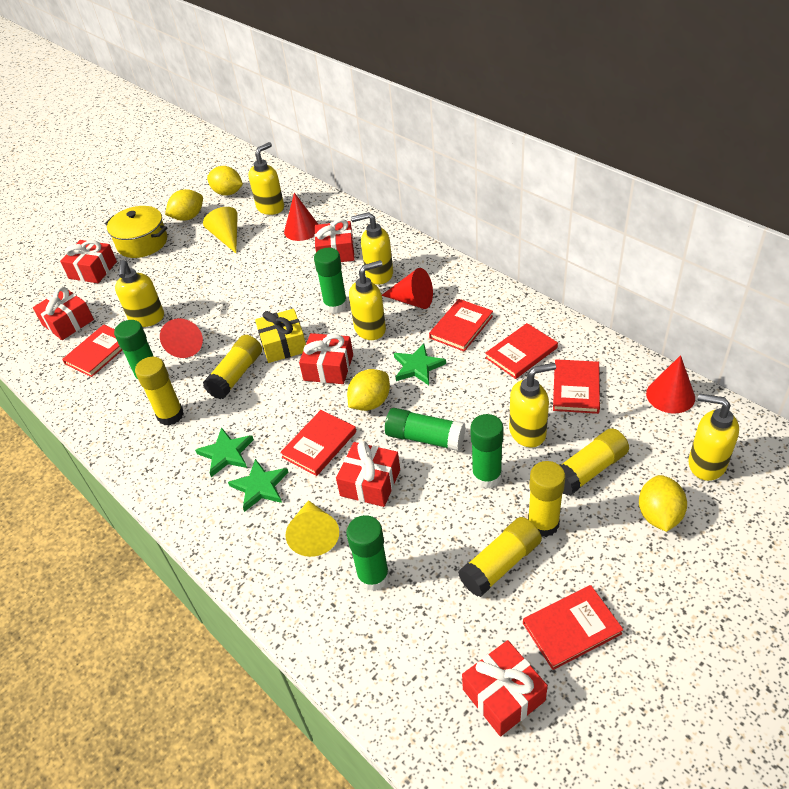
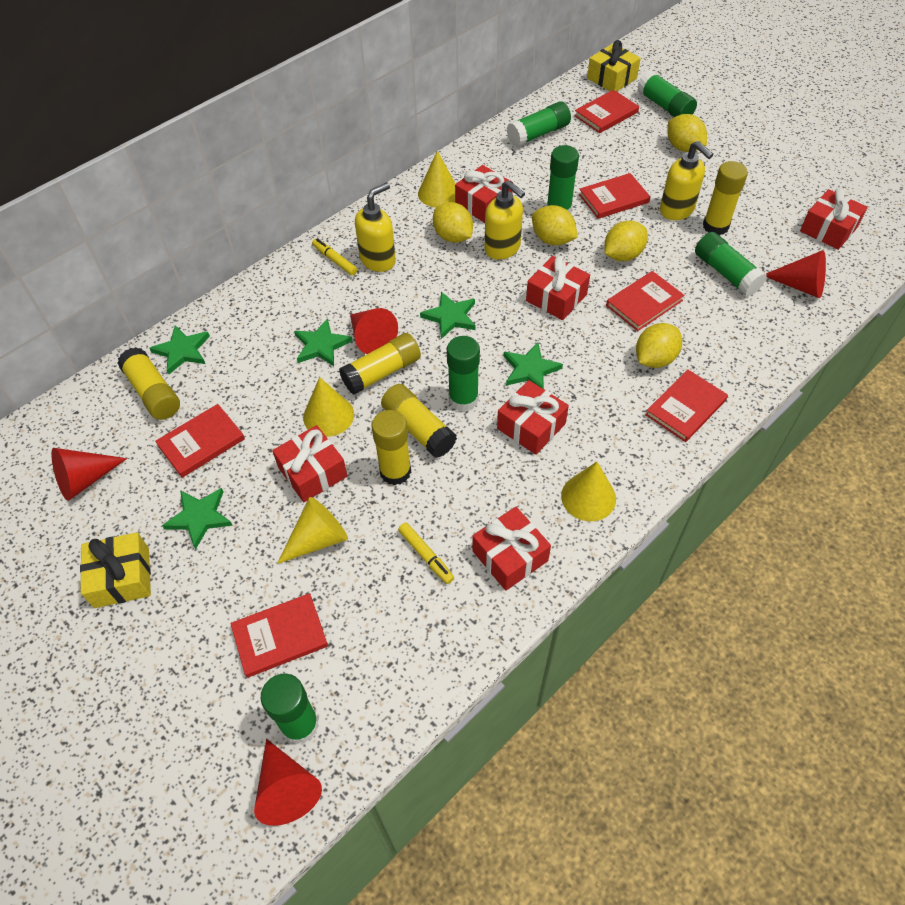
green glue stick: 5 -> 6
green star: 3 -> 5
yellow cone: 2 -> 4
yellow gift: 1 -> 2
yellow lemon: 4 -> 5
yellow marker: 0 -> 2
yellow pot: 1 -> 0
yellow soap dispenser: 6 -> 3

